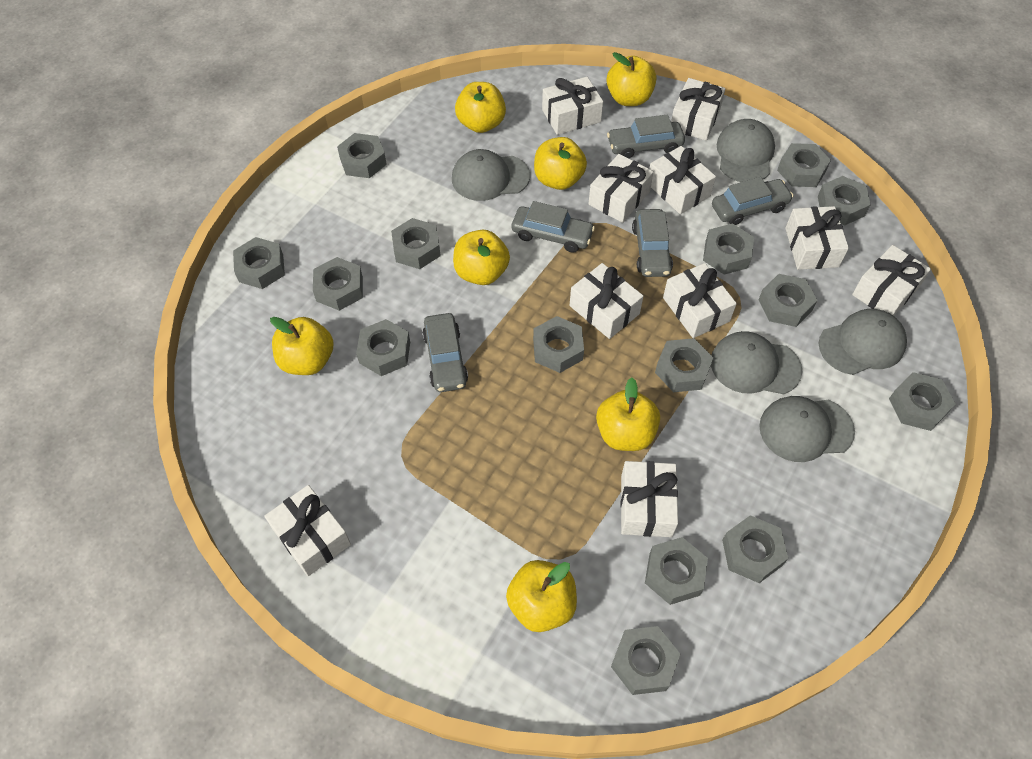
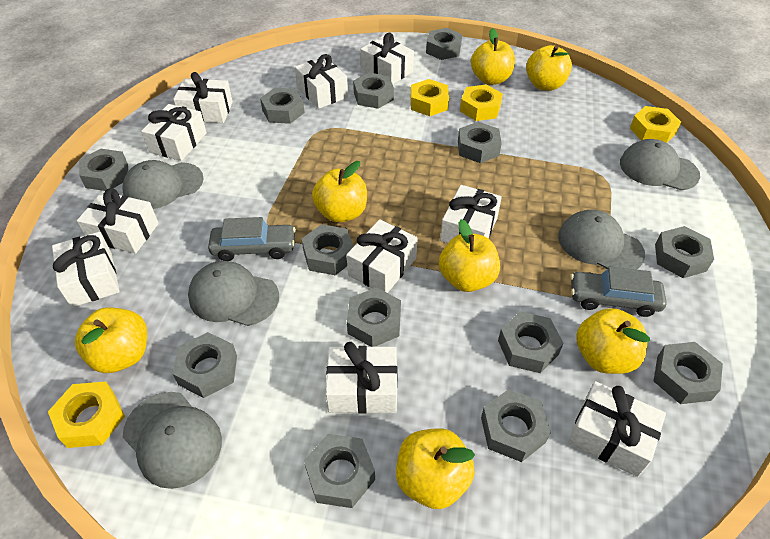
grey car: 5 -> 2
grey nut: 15 -> 13
yellow nut: 0 -> 4

